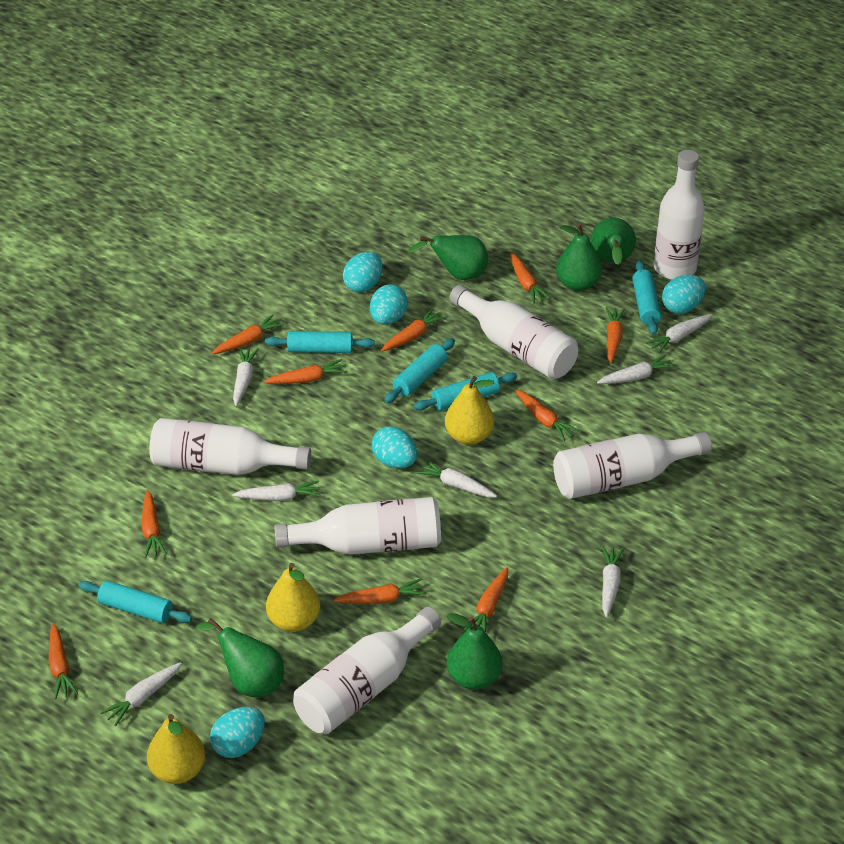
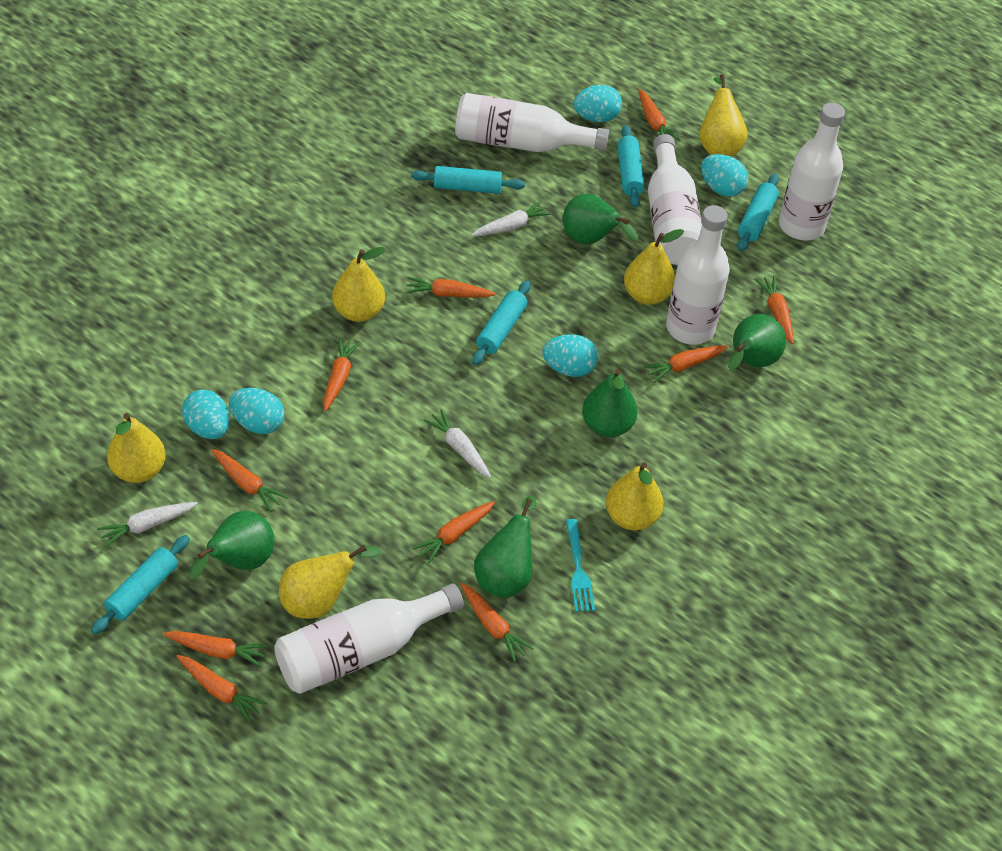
turquoise fork: 0 -> 1
white bottle: 6 -> 5
white carrot: 7 -> 3
yellow pear: 3 -> 6

